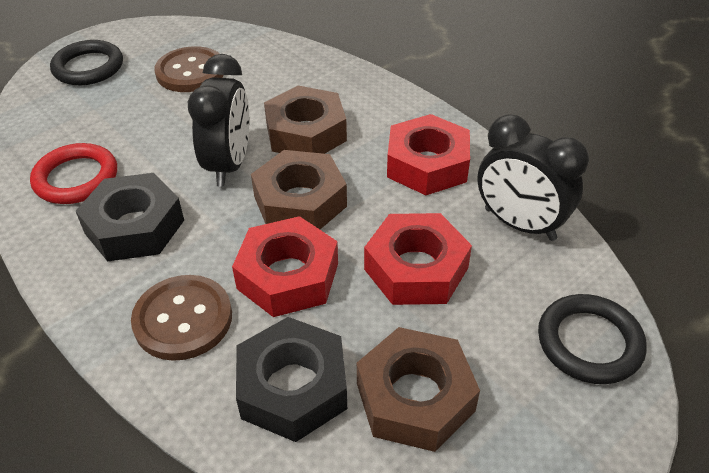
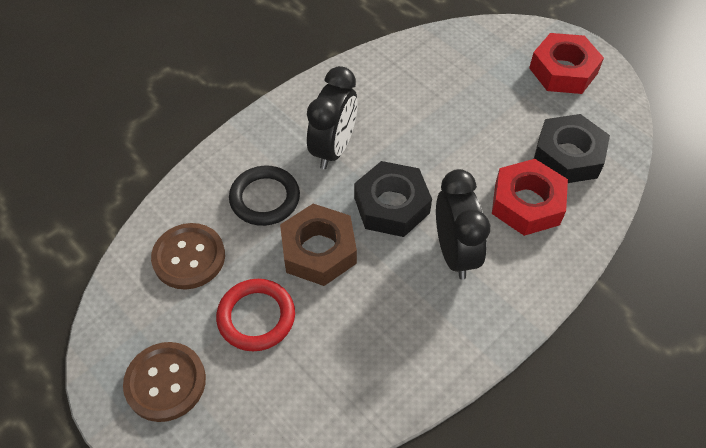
black ring: 2 -> 1
brown nut: 3 -> 1
red nut: 3 -> 2

